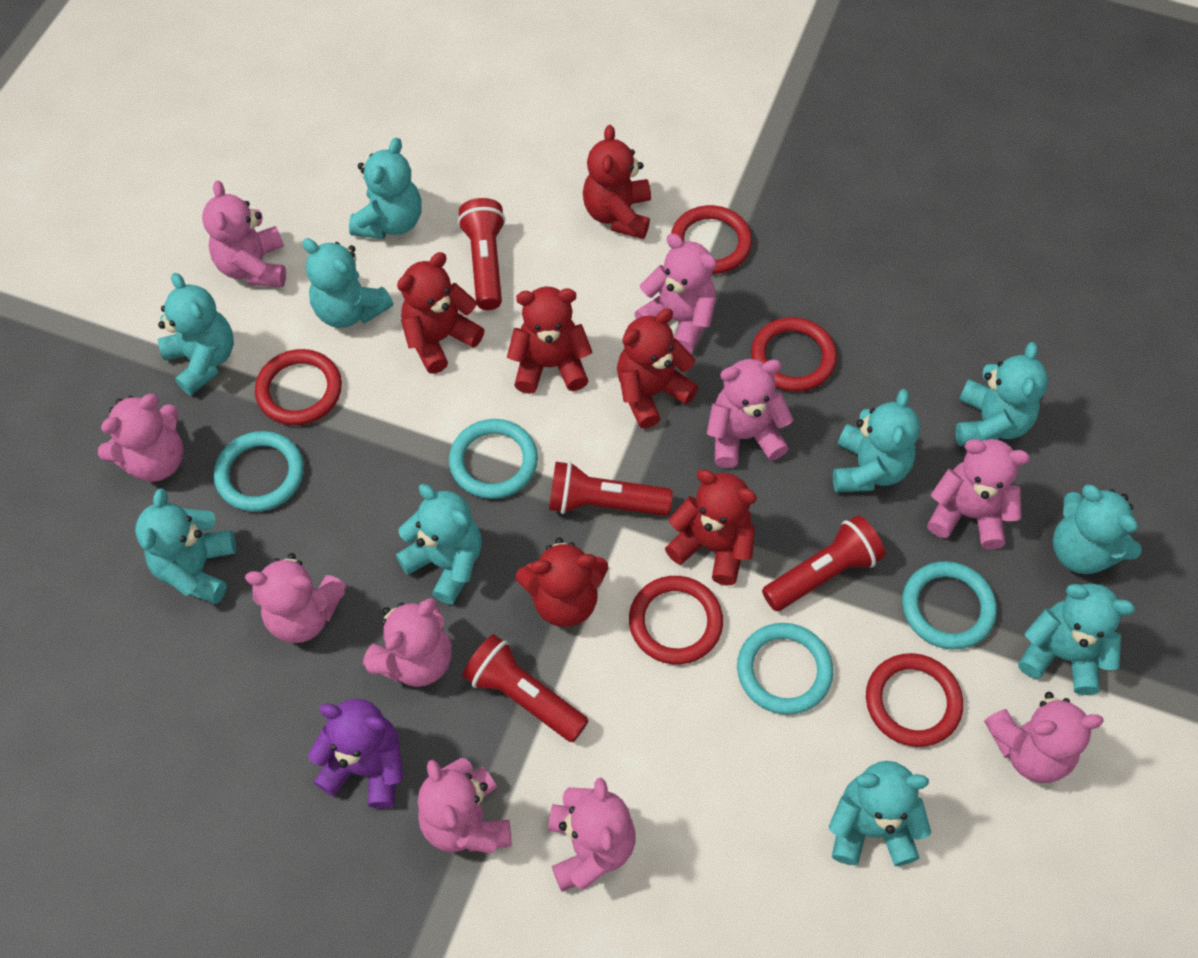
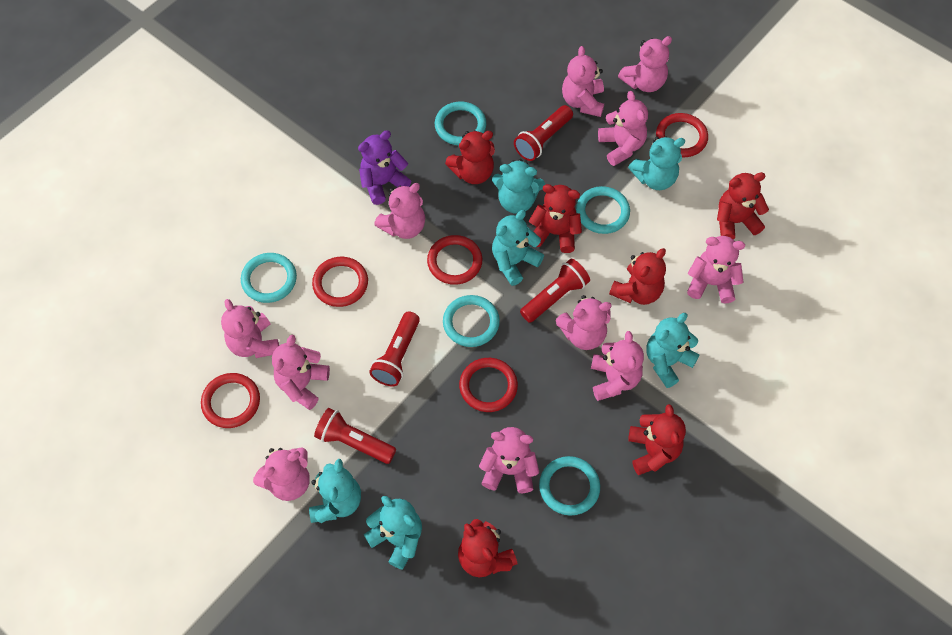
pink teddy bear: 10 -> 11
turquoise ring: 4 -> 5
turquoise teddy bear: 10 -> 6

